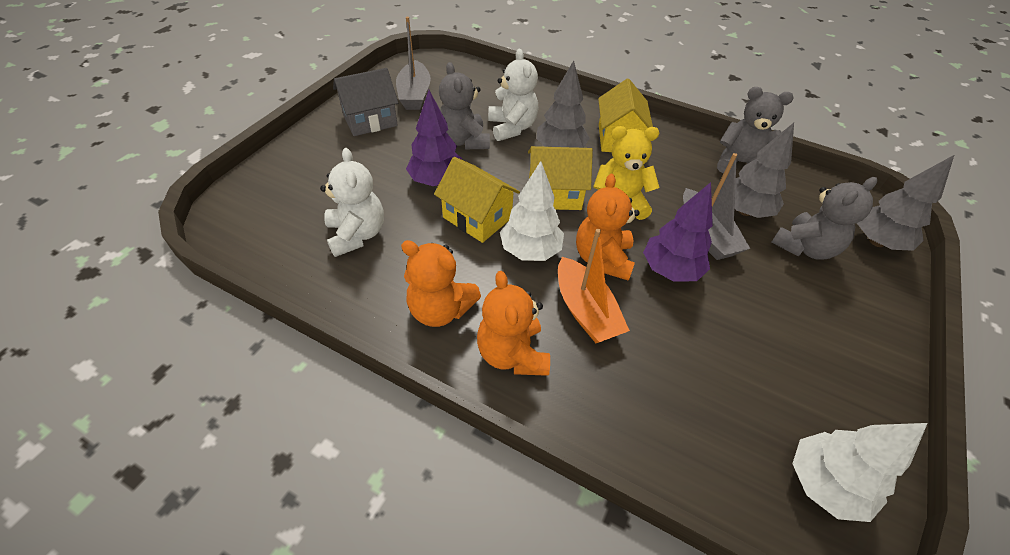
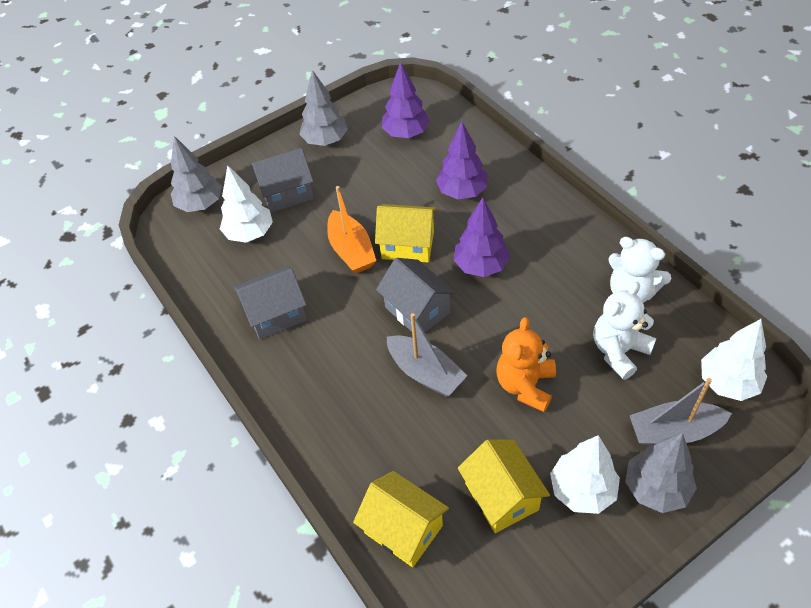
grey house: 1 -> 3
grey teddy bear: 3 -> 0
orange teddy bear: 3 -> 1
purple tree: 2 -> 3
white tree: 2 -> 3
yellow teddy bear: 1 -> 0

